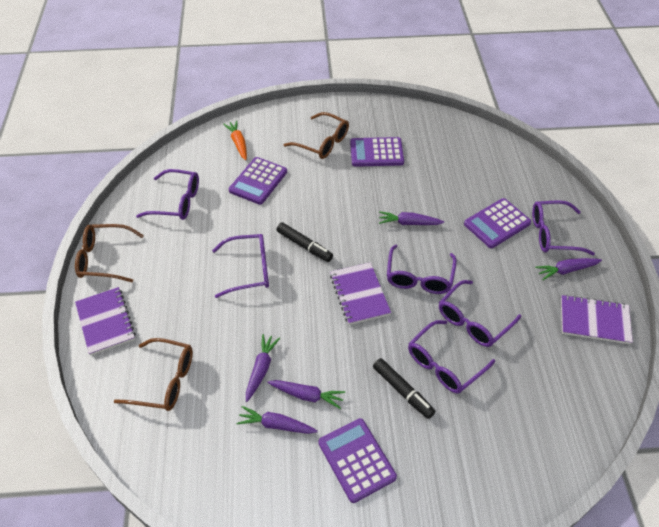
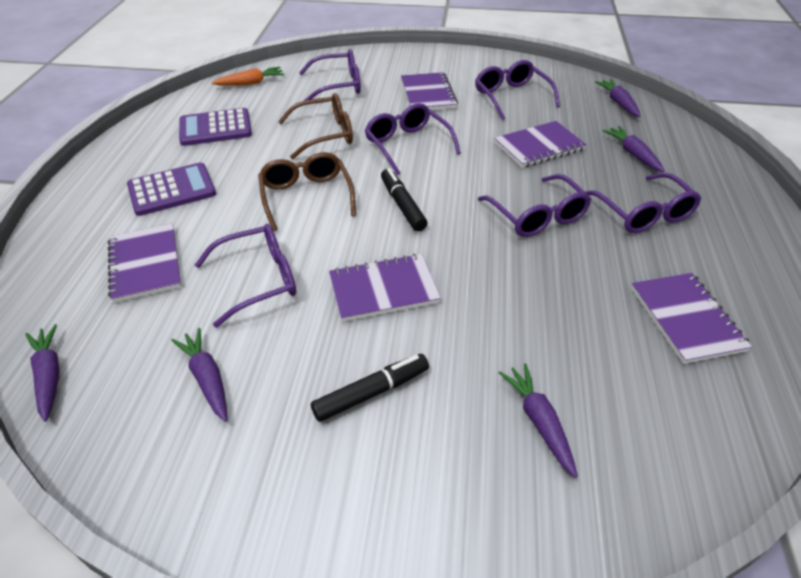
brown glasses: 3 -> 2
purple calculator: 4 -> 2
purple notebook: 3 -> 5

